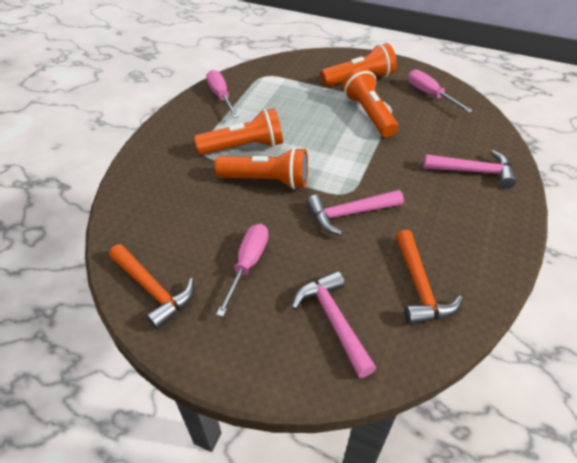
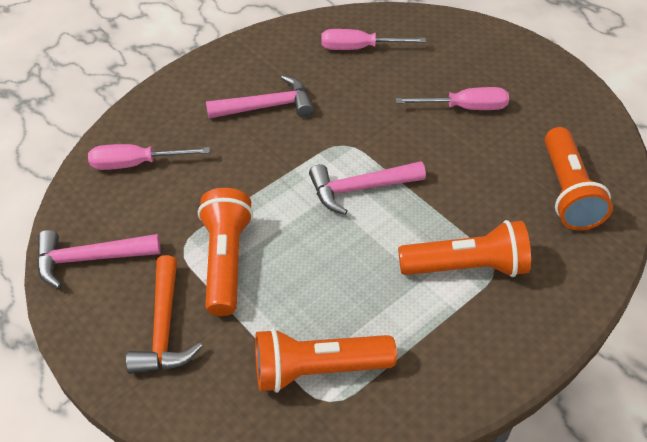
orange hammer: 2 -> 1

